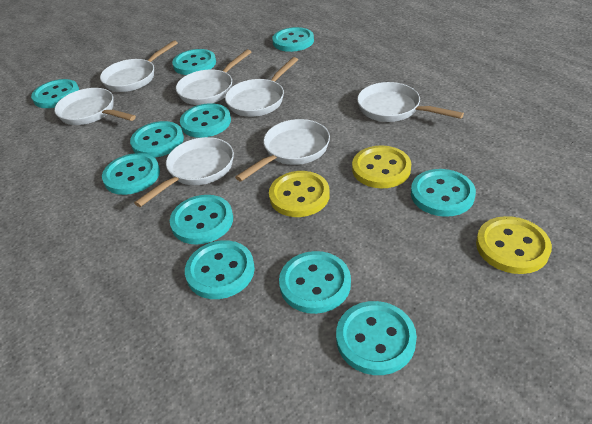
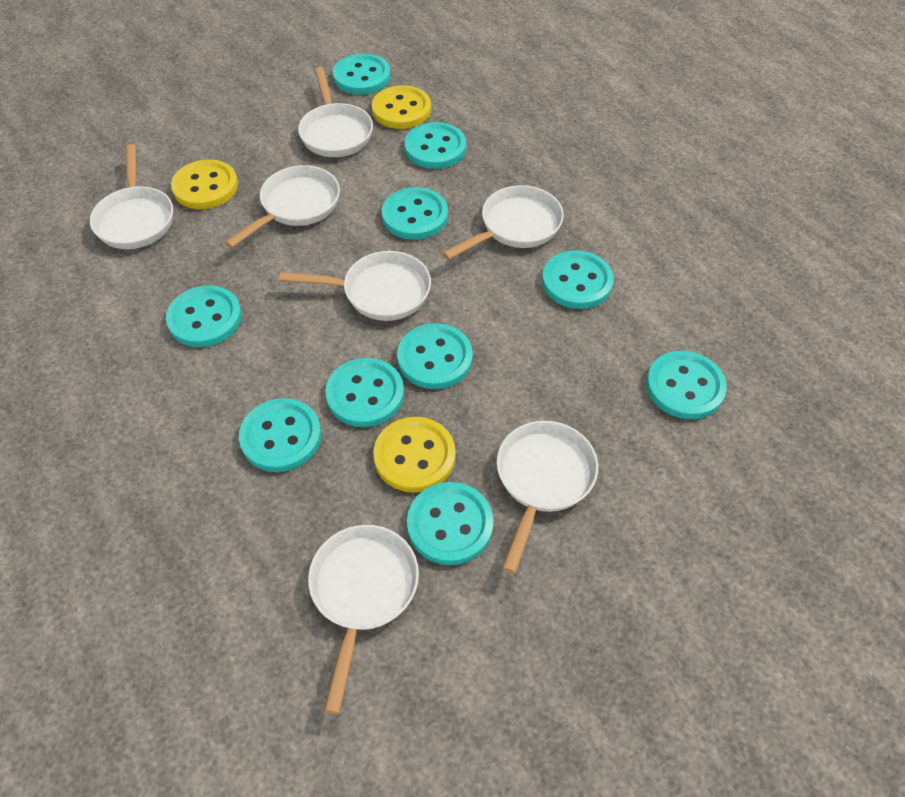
turquoise button: 11 -> 10

